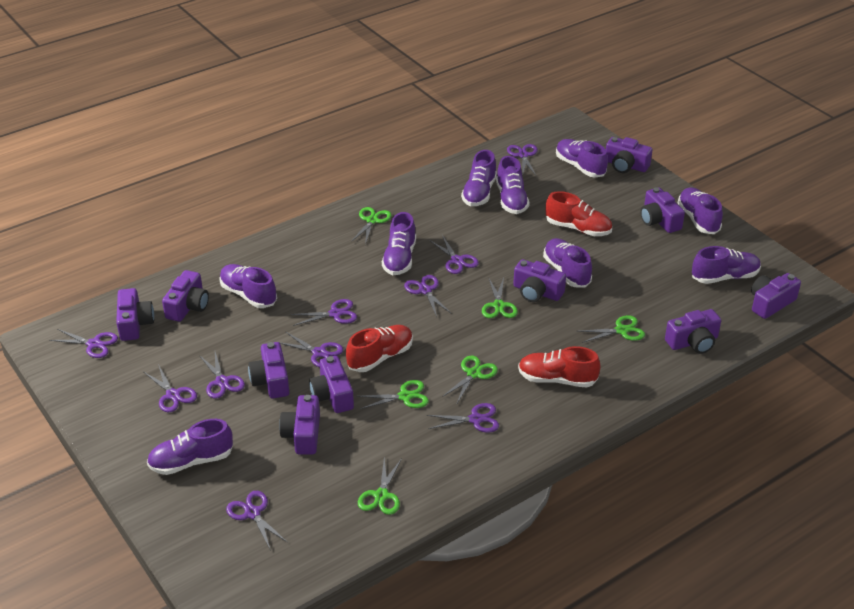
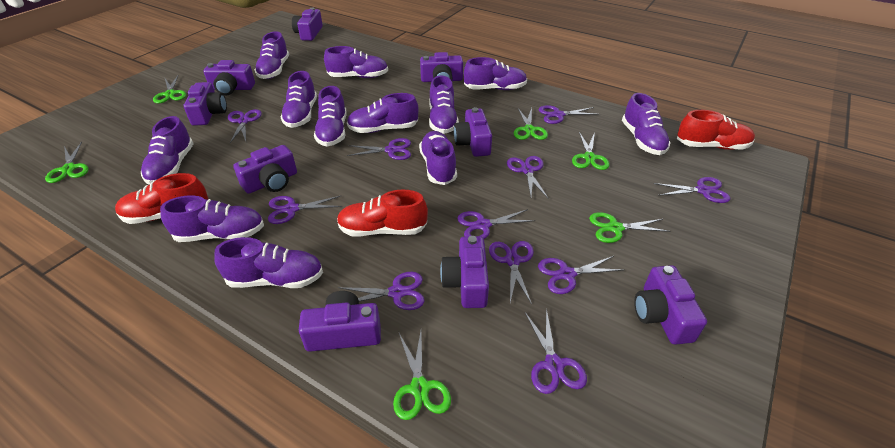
purple camera: 10 -> 9
purple scissors: 10 -> 11
purple shoe: 9 -> 12

